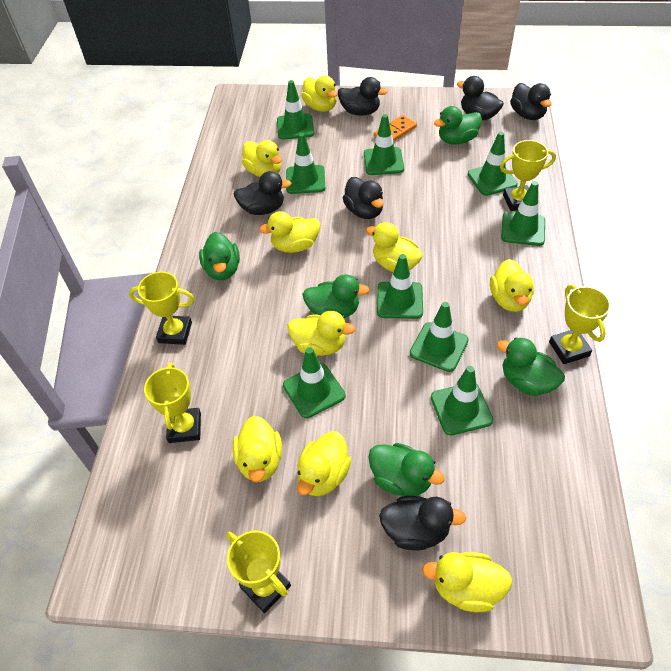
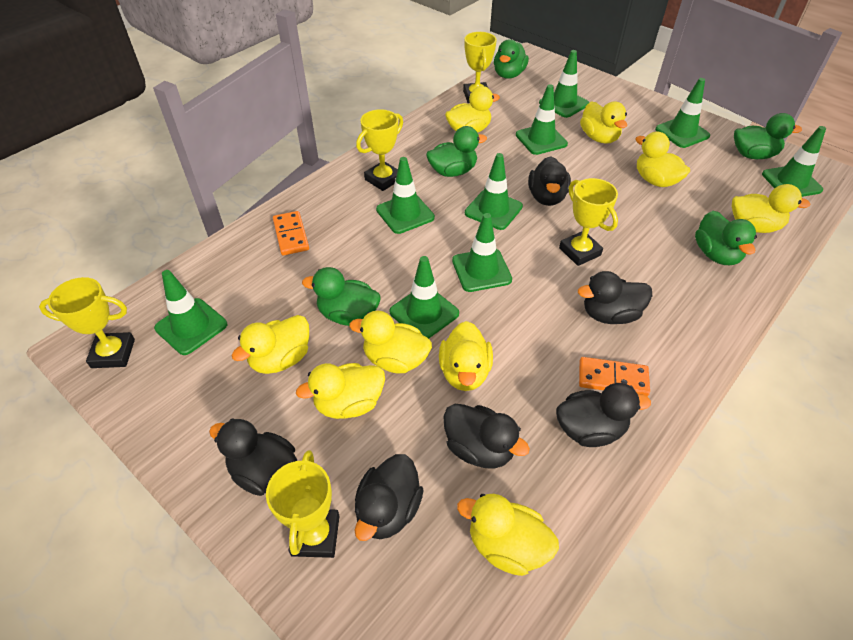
orange domino: 1 -> 2

